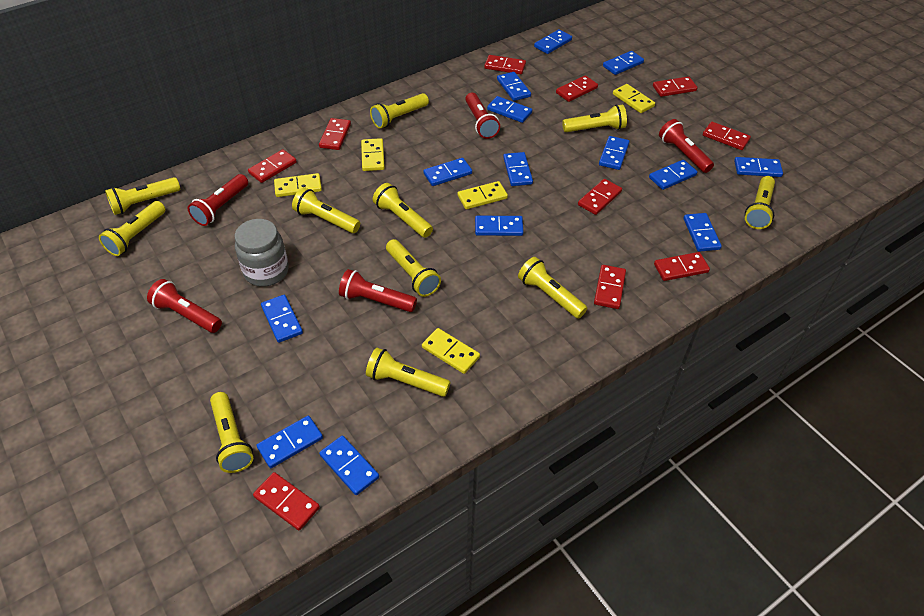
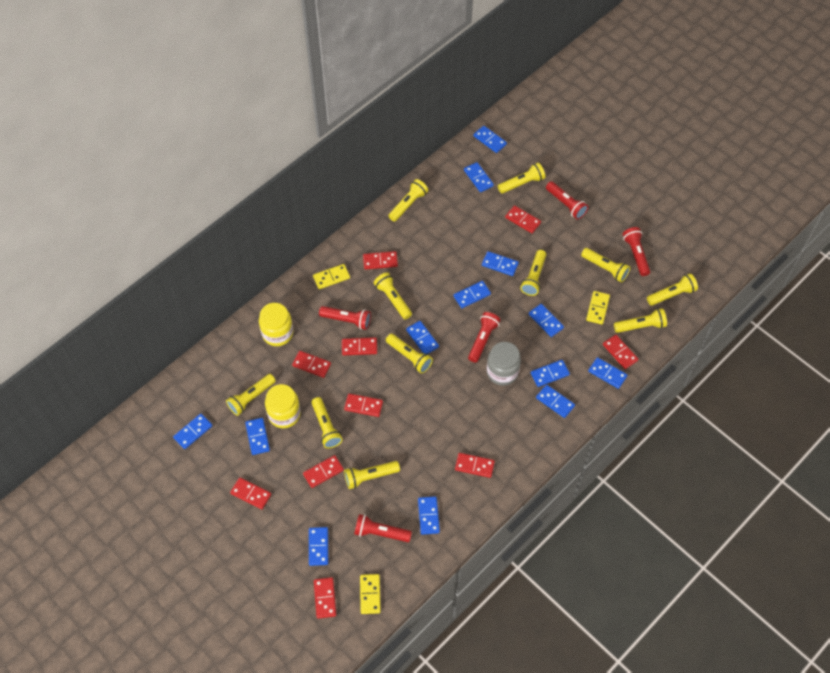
blue domino: 14 -> 13
yellow domino: 5 -> 3
yellow jar: 0 -> 2

